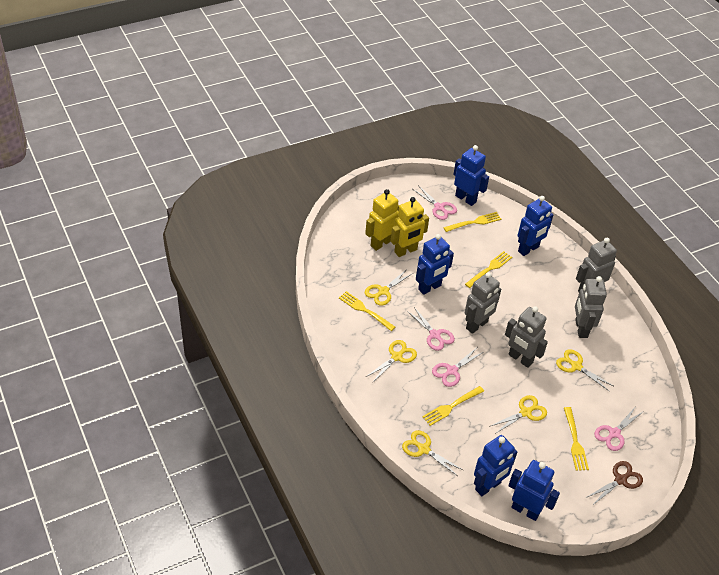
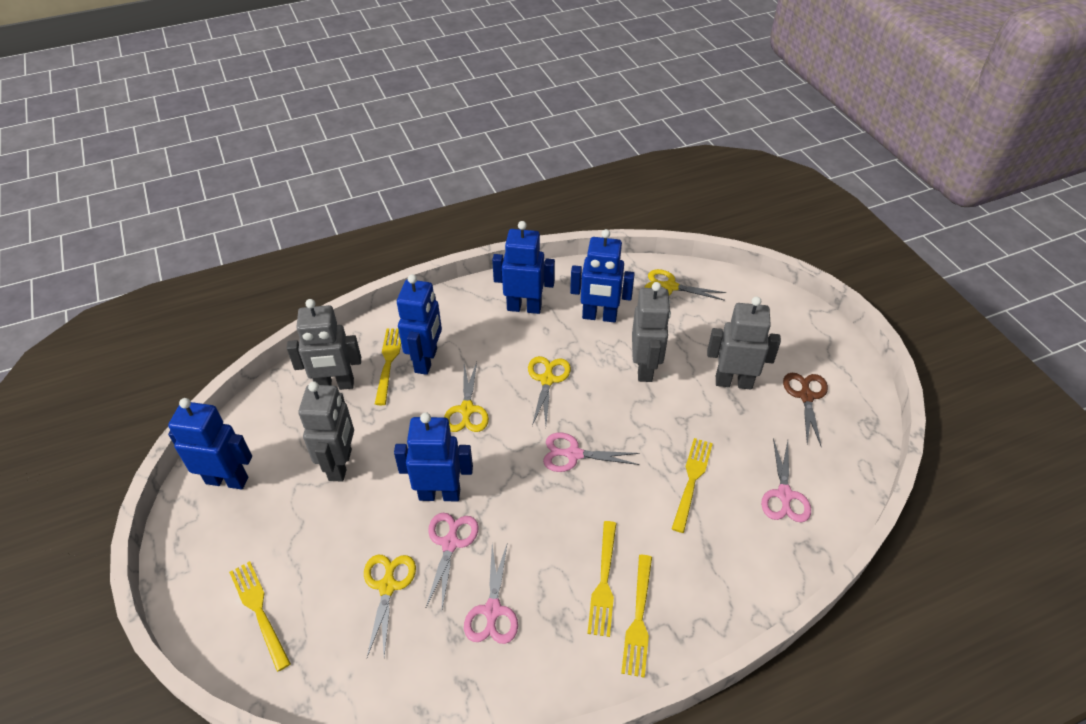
yellow robot: 2 -> 0
yellow scissors: 5 -> 4

